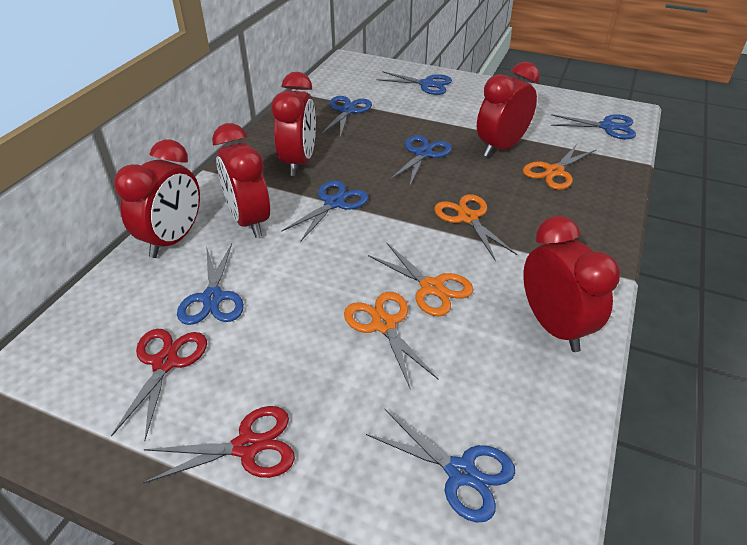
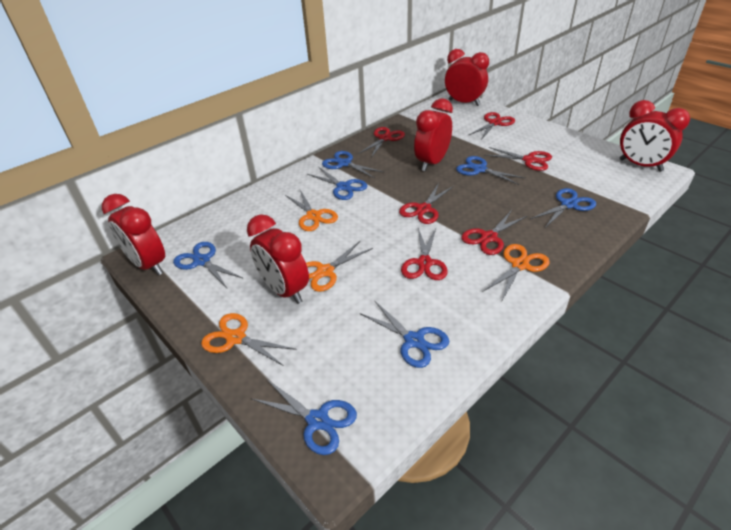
red scissors: 2 -> 6

